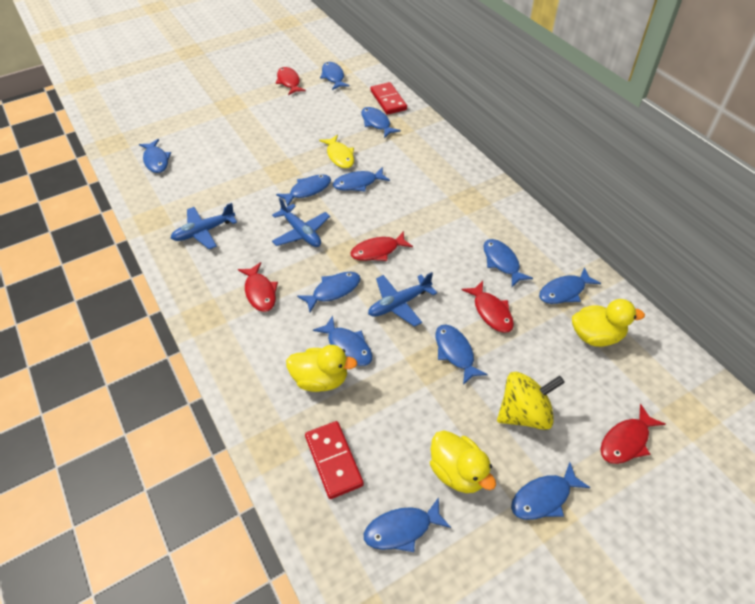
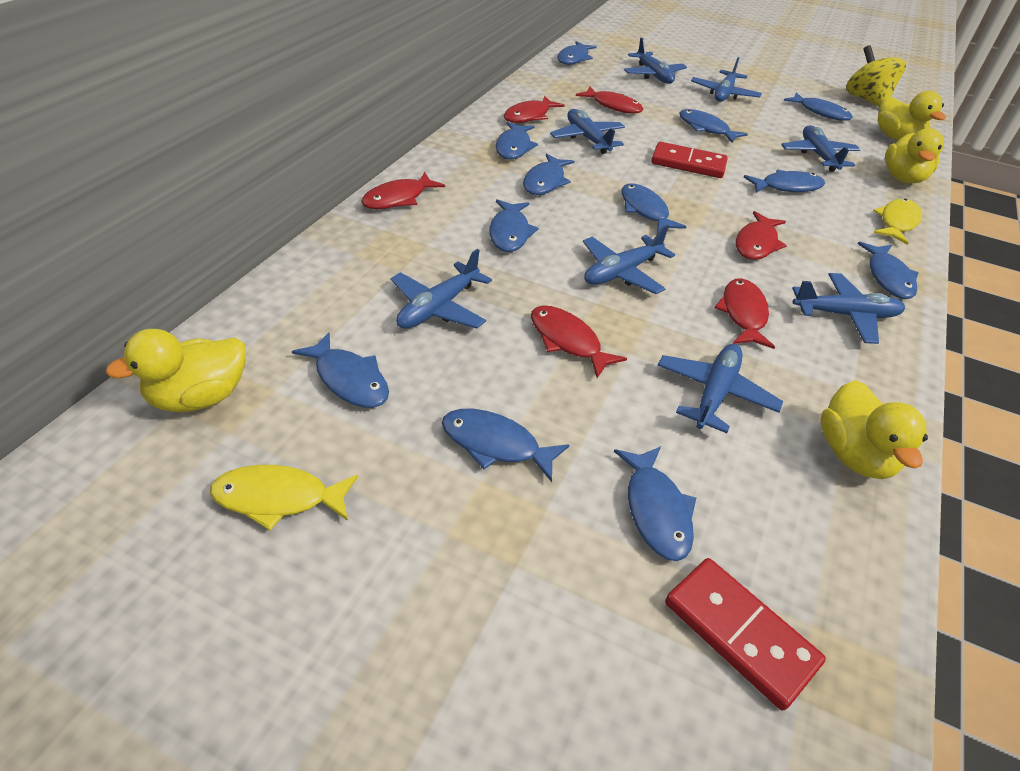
blue plane: 3 -> 8
red fish: 5 -> 6
yellow duck: 3 -> 4
yellow fish: 1 -> 2

